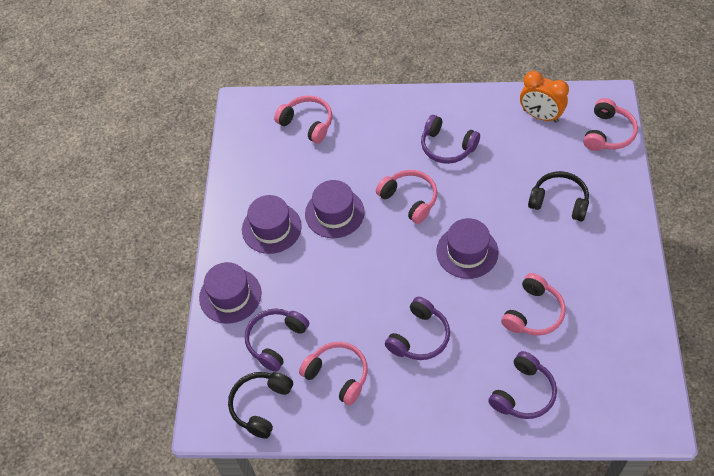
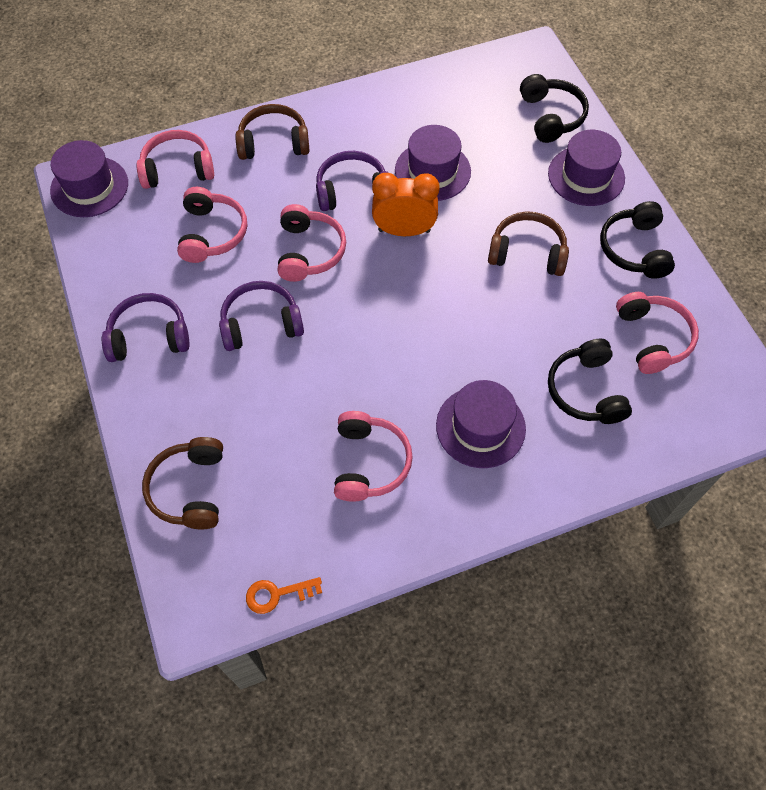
black headphones: 2 -> 3
brown headphones: 0 -> 3
orange key: 0 -> 1
purple headphones: 4 -> 3

